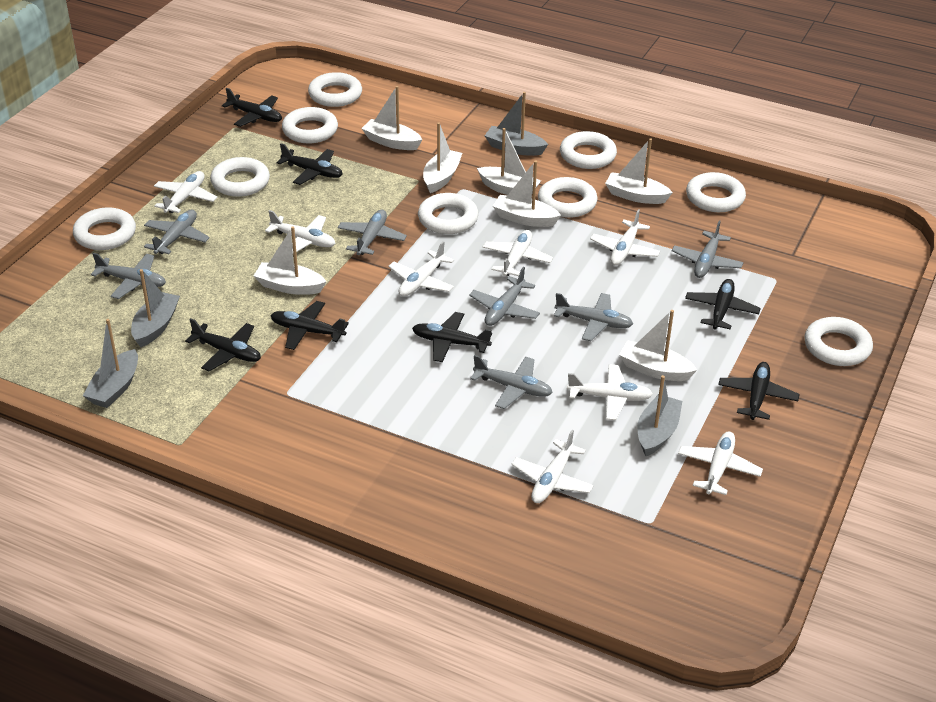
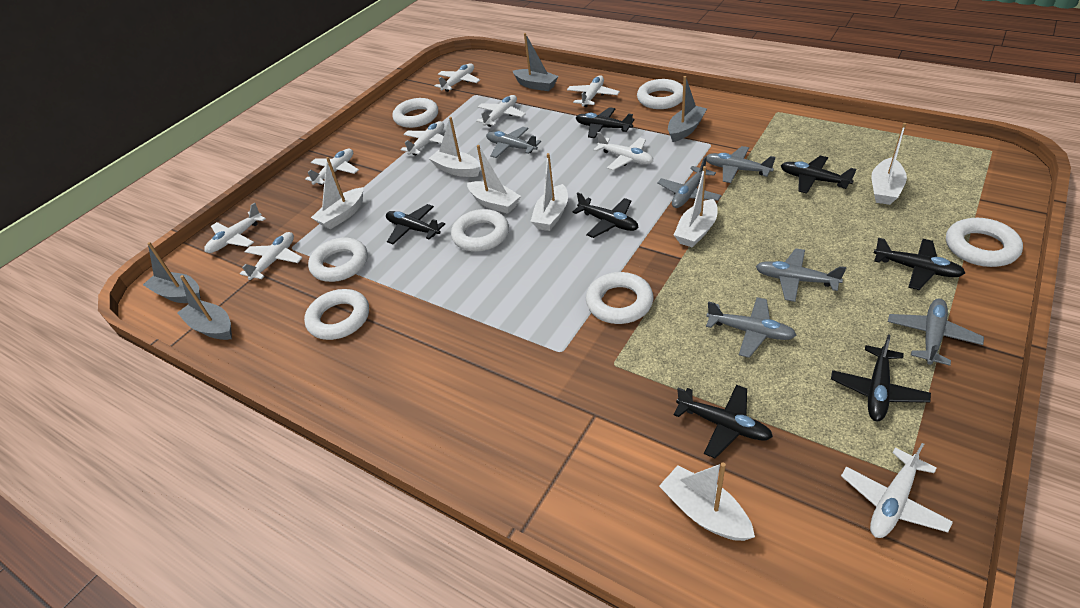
grey plane: 7 -> 6
white plane: 8 -> 9
white ring: 9 -> 7

